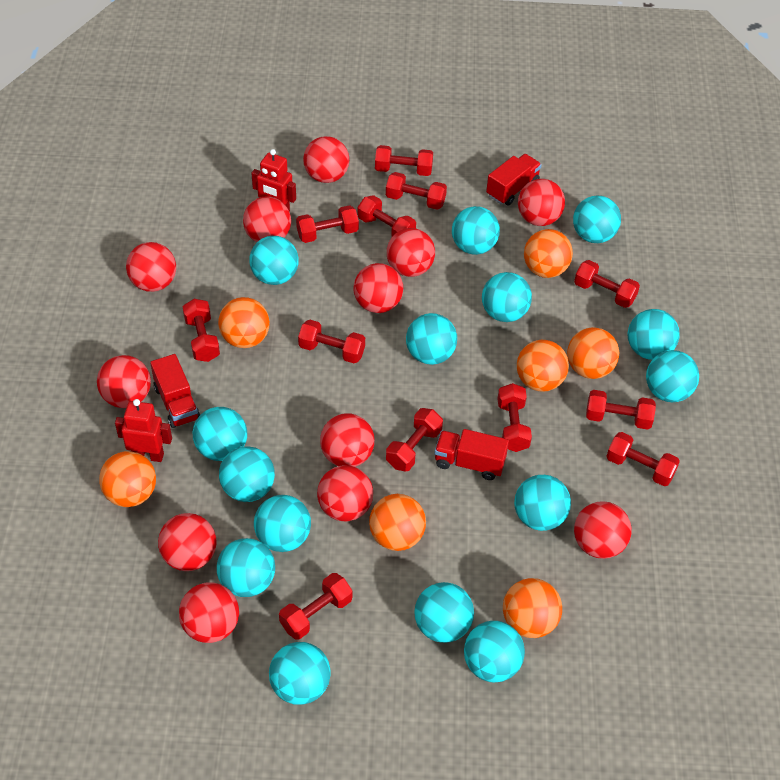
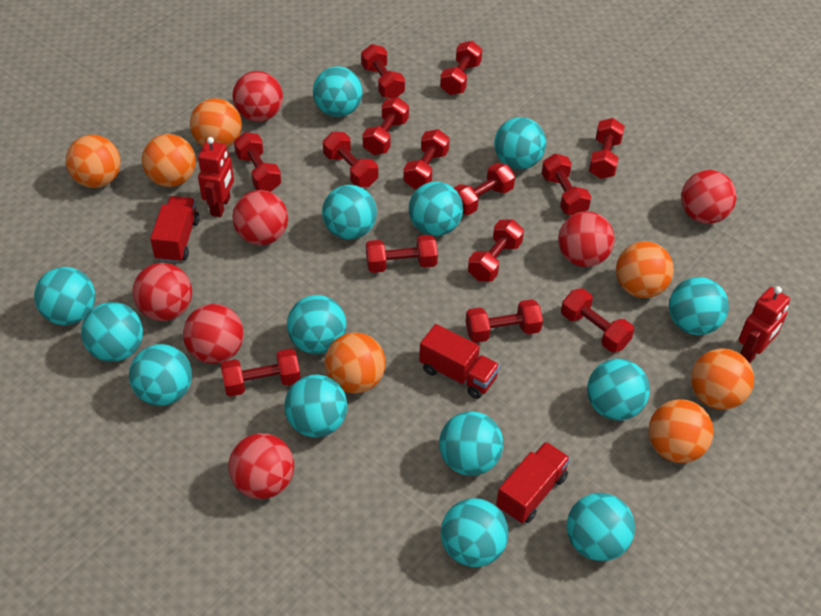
red ball: 12 -> 7
red dumbbell: 12 -> 14
turquoise ball: 15 -> 14

